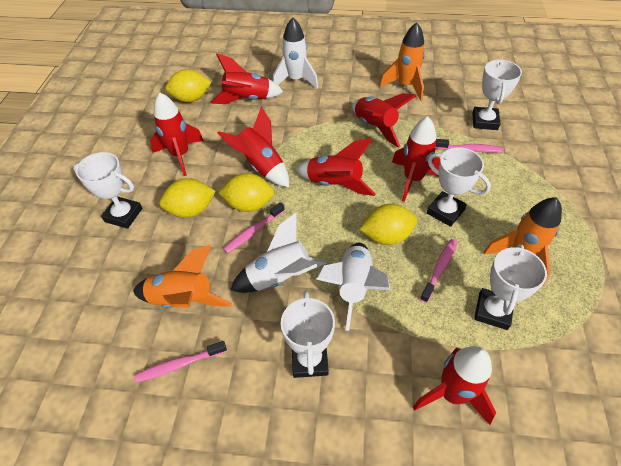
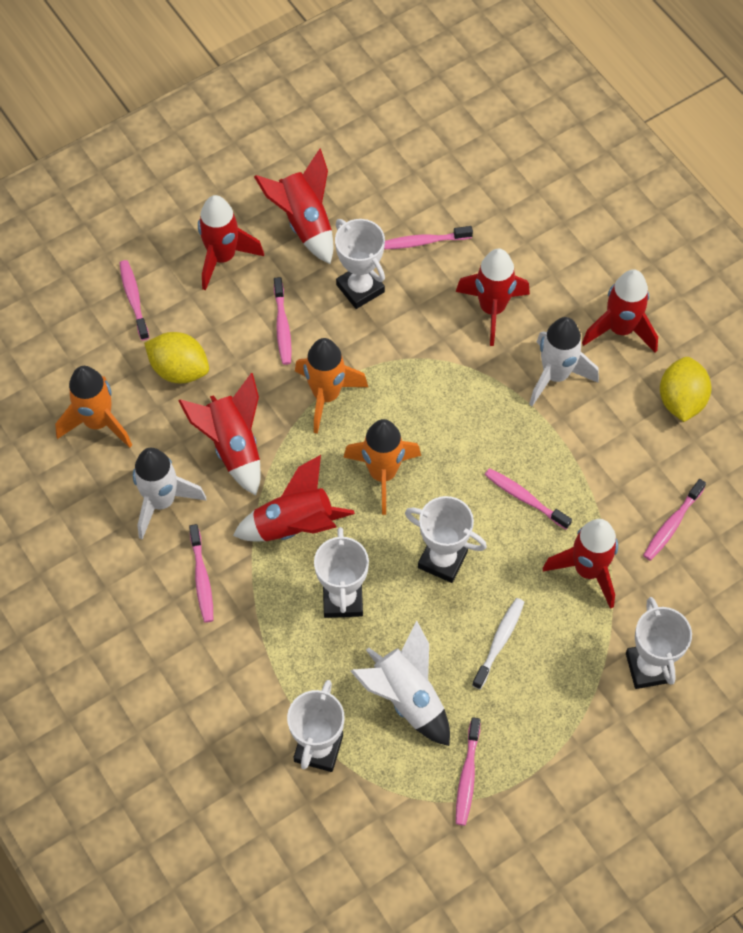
pink toothbrush: 4 -> 7
white toothbrush: 0 -> 1
yellow lemon: 4 -> 2

